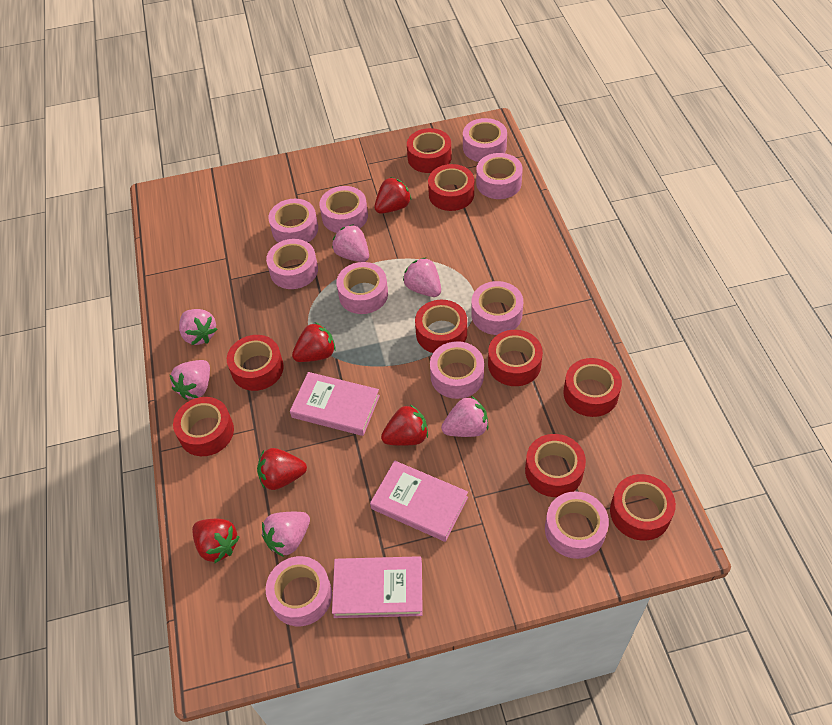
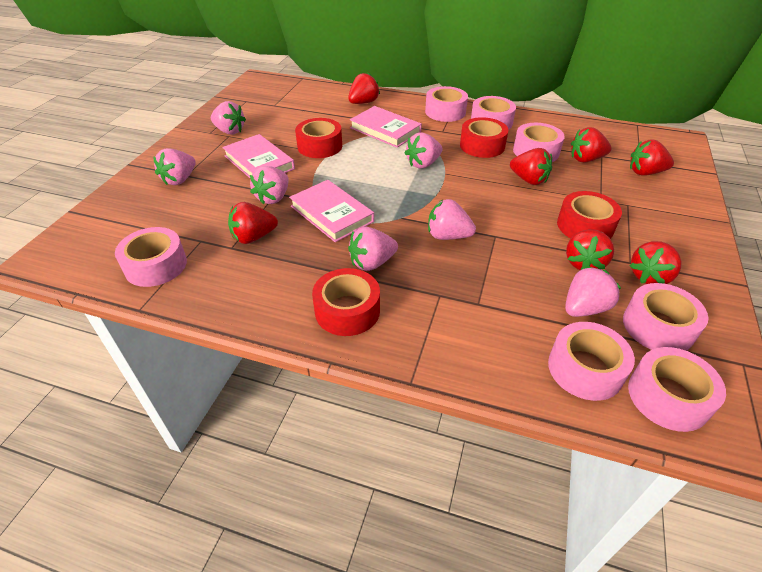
pink strawberry: 6 -> 7
pink tape: 10 -> 7
red strawberry: 5 -> 7
red tape: 9 -> 4

